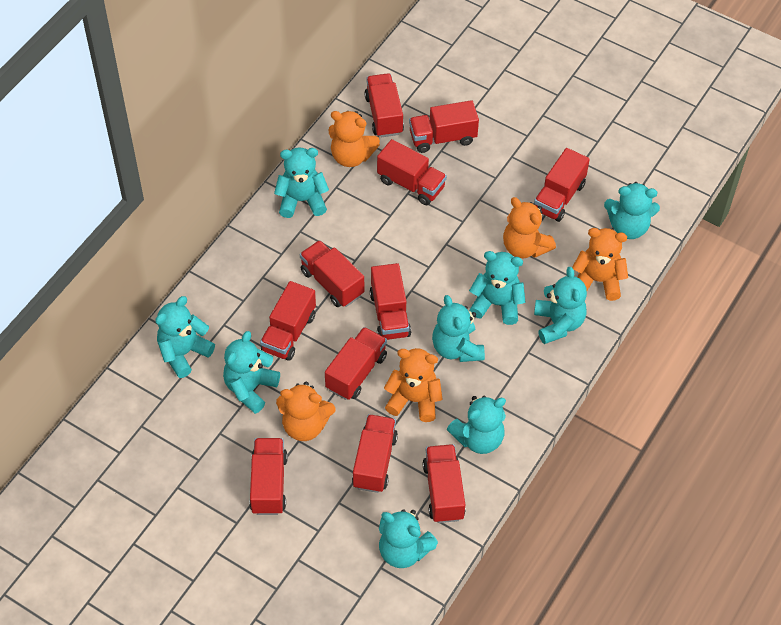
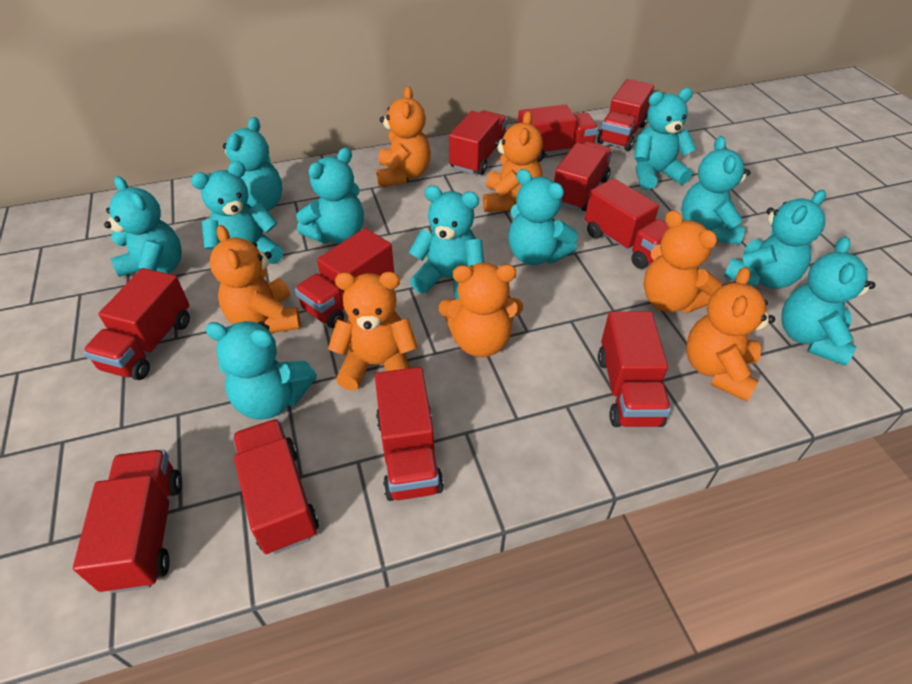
orange teddy bear: 5 -> 7
turquoise teddy bear: 9 -> 11

